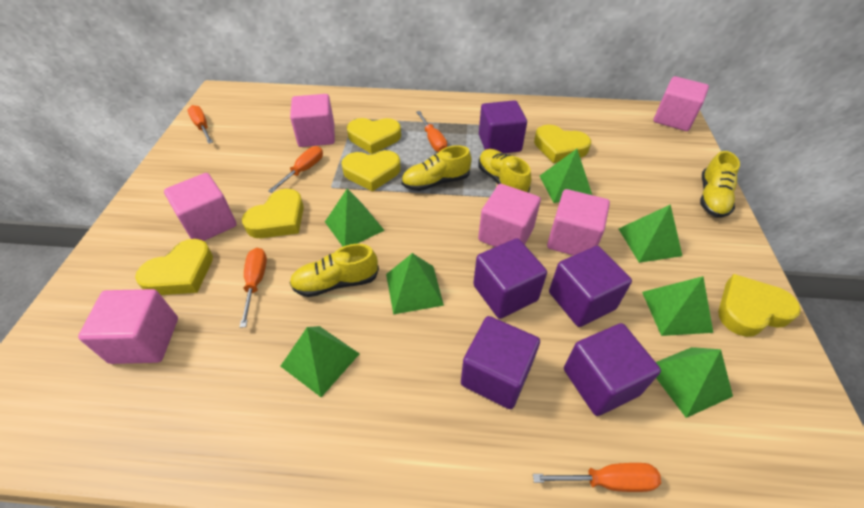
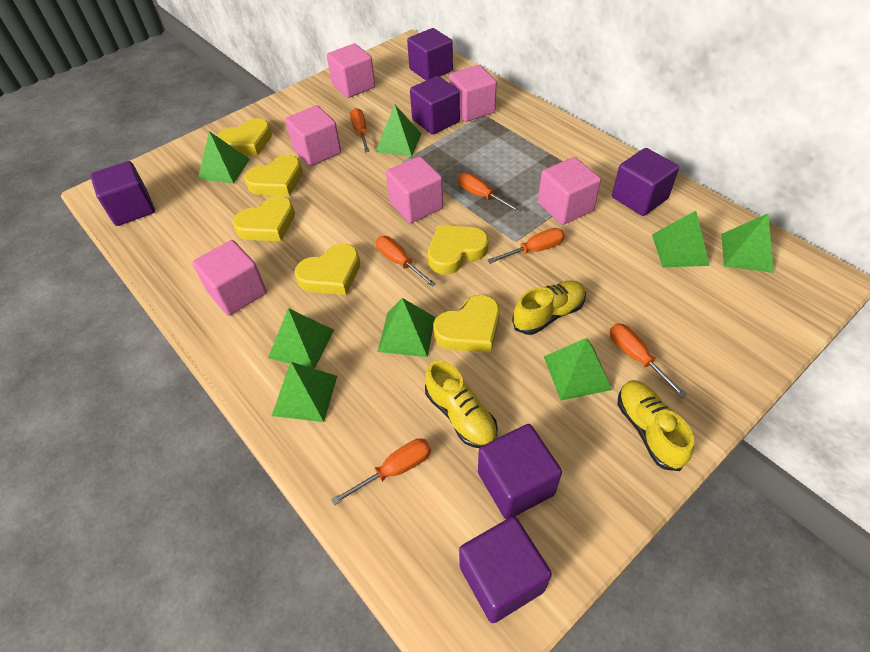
green pyramid: 7 -> 8
orange screwdriver: 5 -> 6
purple cube: 5 -> 6
yellow shoe: 4 -> 3

